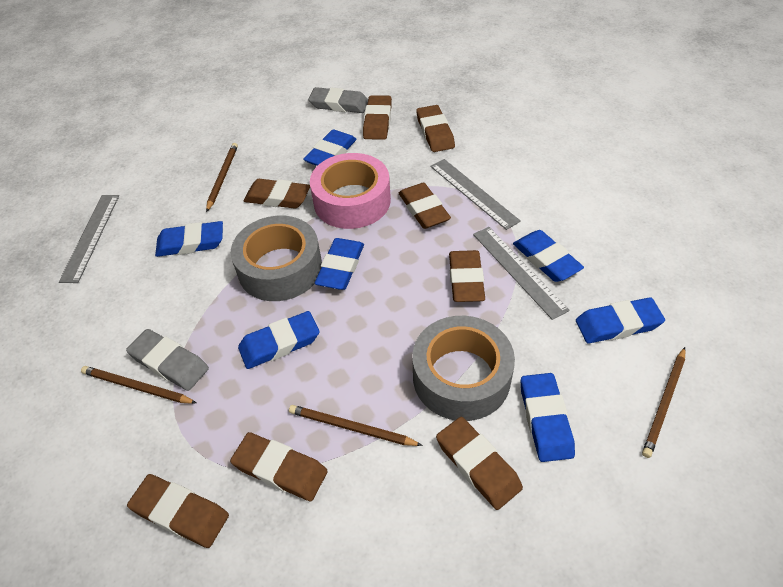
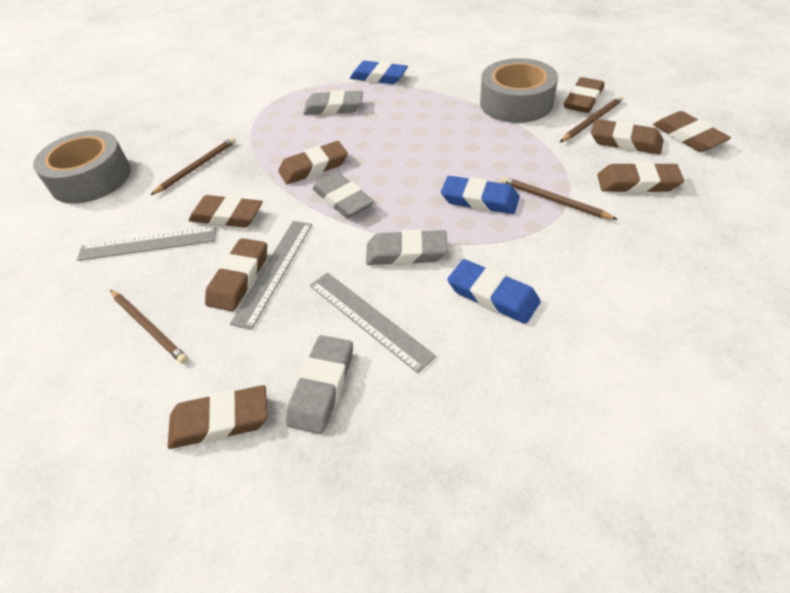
blue eraser: 7 -> 3
grey eraser: 2 -> 4
pink tape: 1 -> 0

